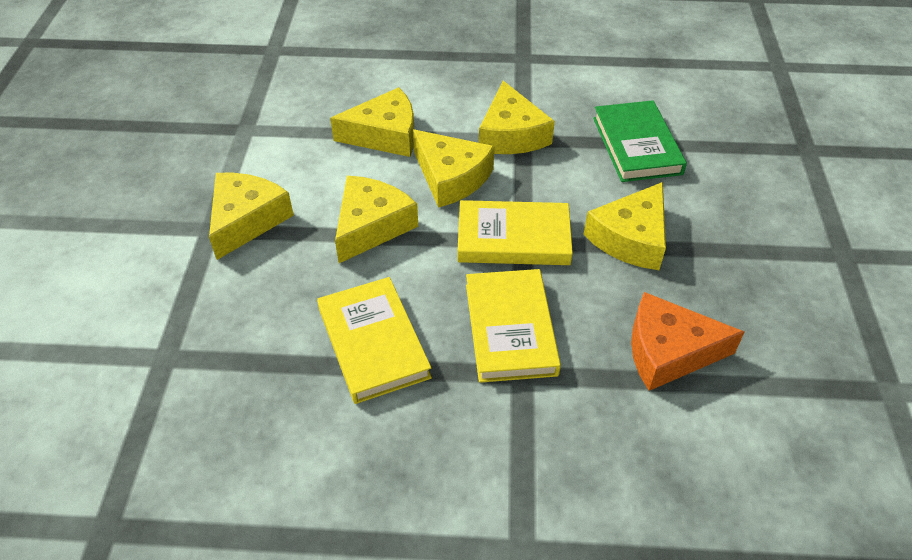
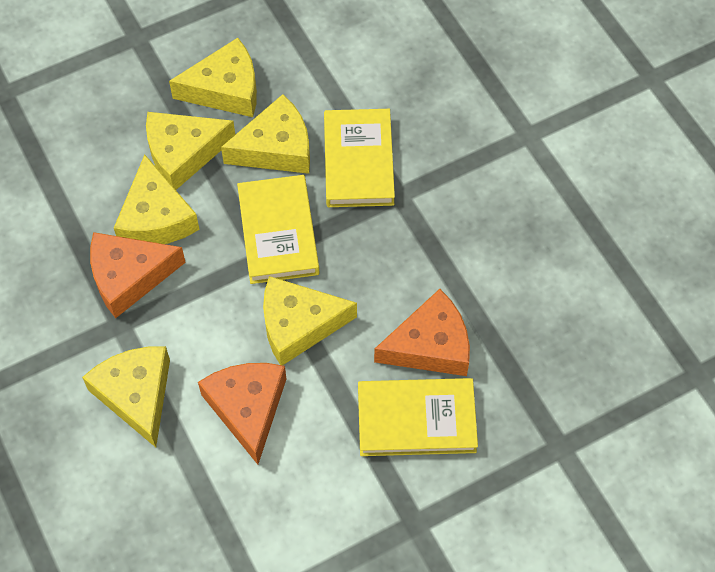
green book: 1 -> 0
orange cheese: 1 -> 3

